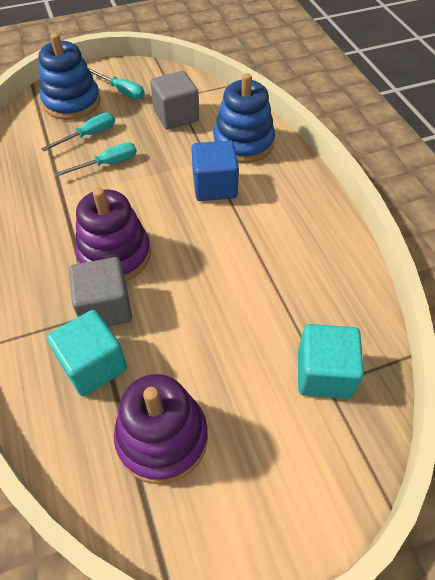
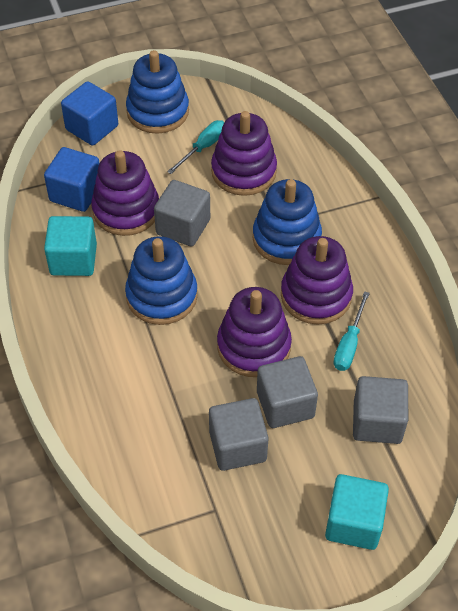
blue cube: 1 -> 2
blue stacking toy: 2 -> 3
grey cube: 2 -> 4
purple stacking toy: 2 -> 4
turquoise screwdriver: 3 -> 2

